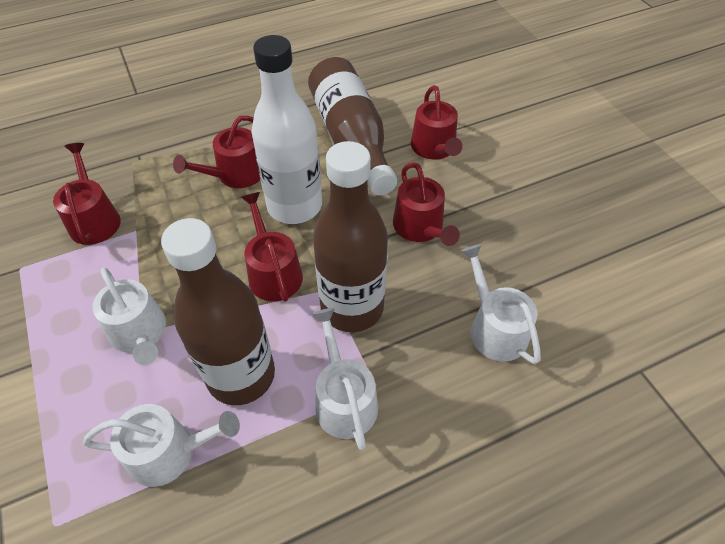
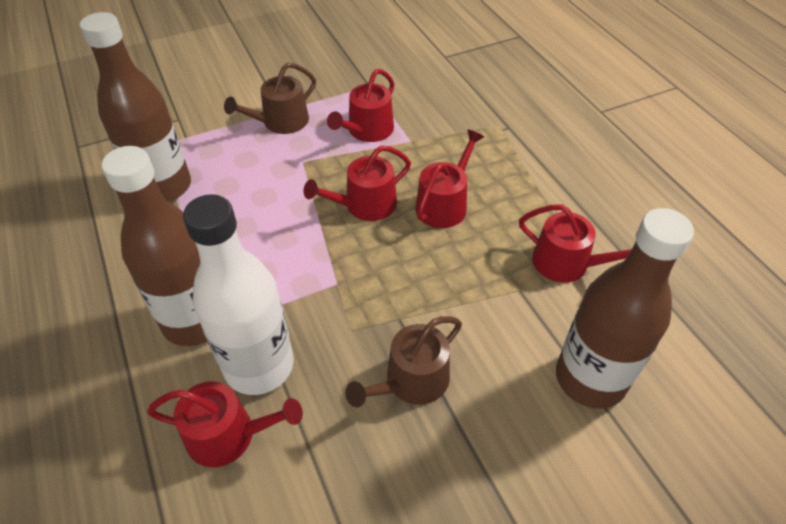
brown watering can: 0 -> 2
white watering can: 4 -> 0

